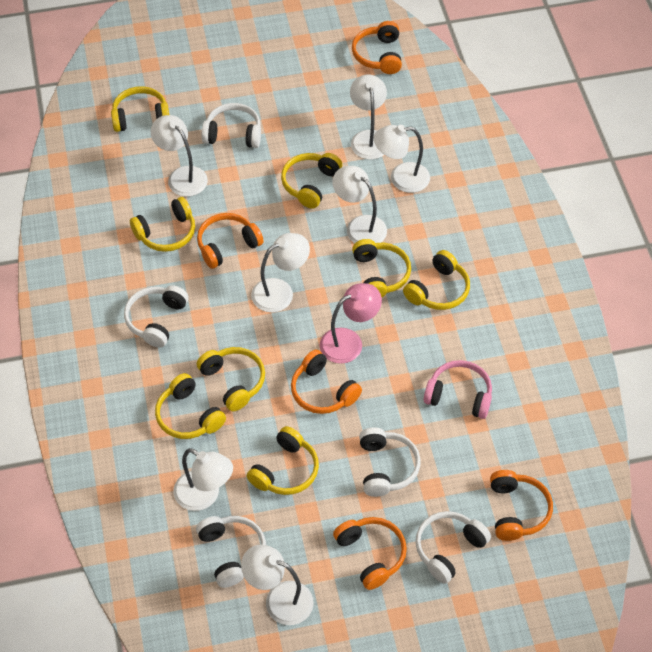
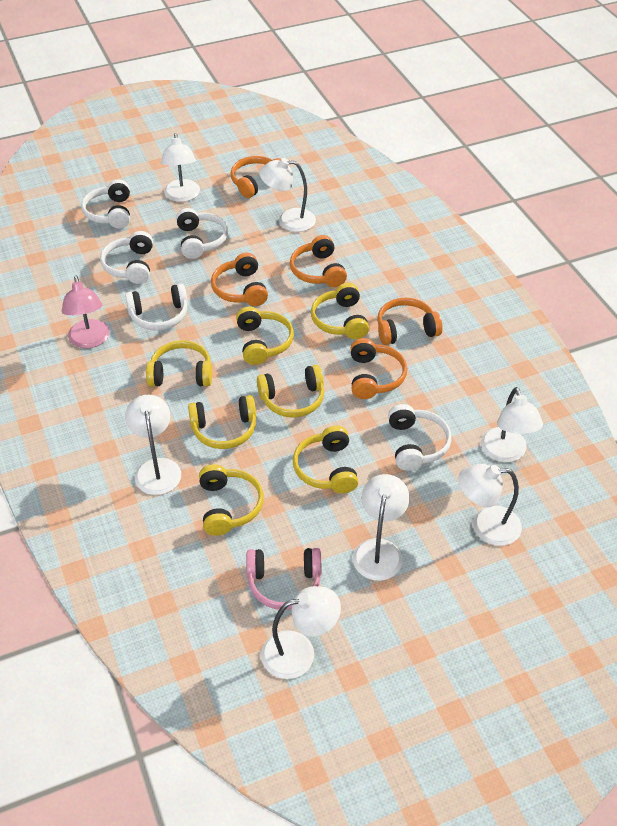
yellow headphones: 8 -> 7

